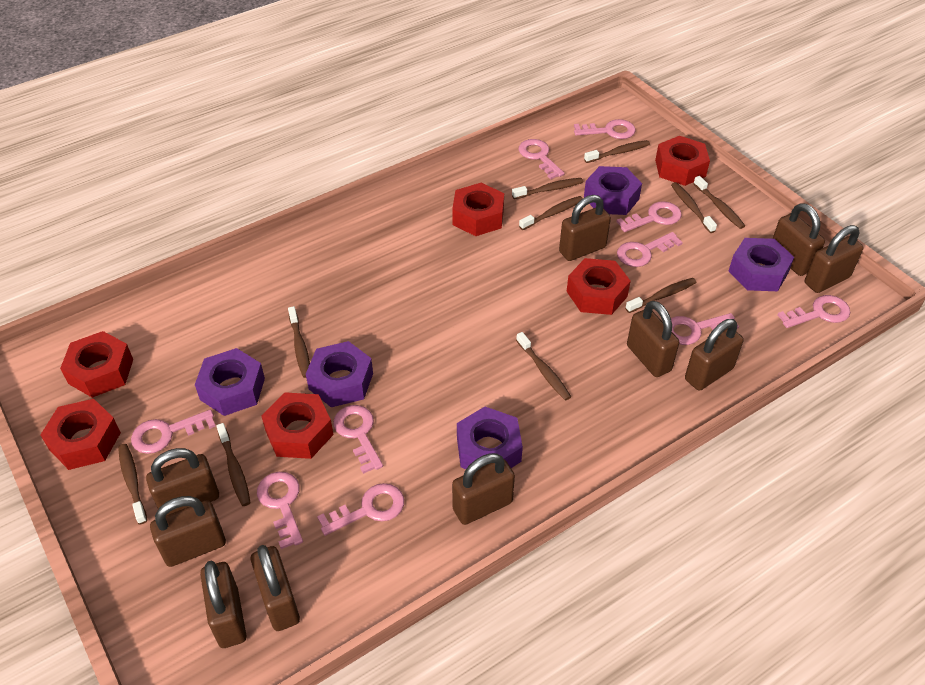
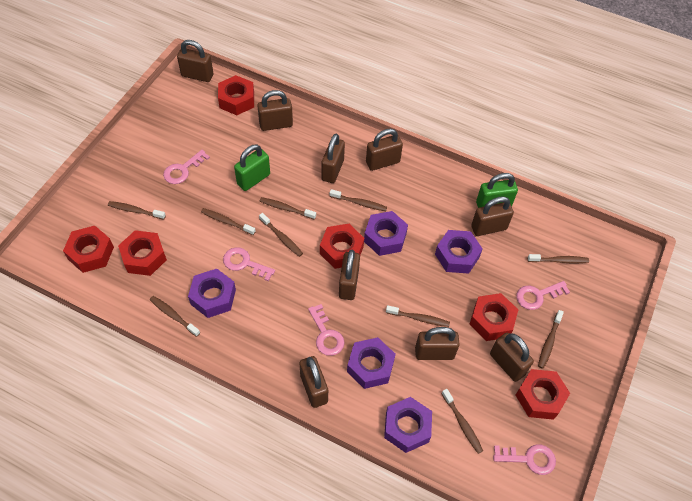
brown padlock: 10 -> 9
green padlock: 0 -> 2
pink key: 10 -> 5

